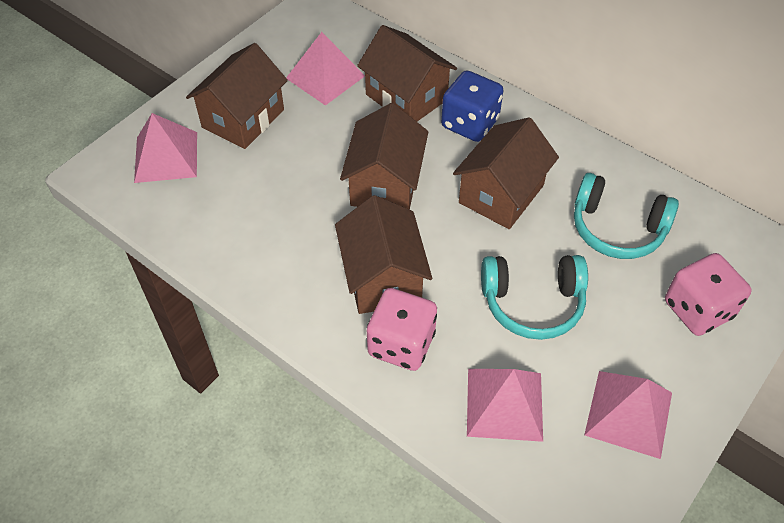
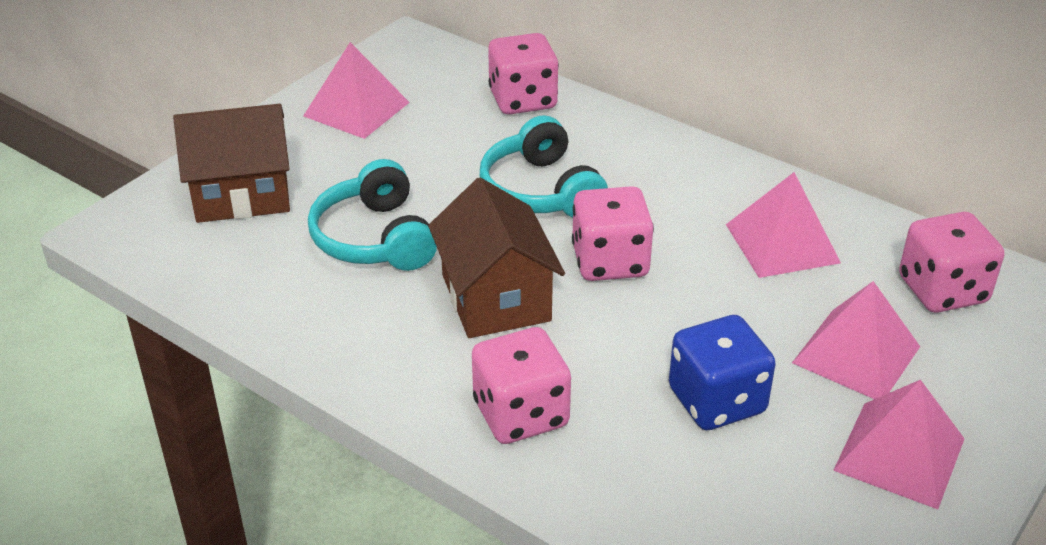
brown house: 5 -> 2
pink dice: 2 -> 4

